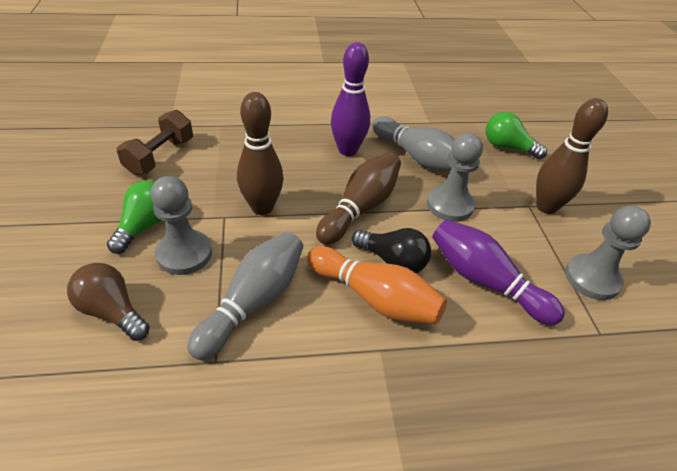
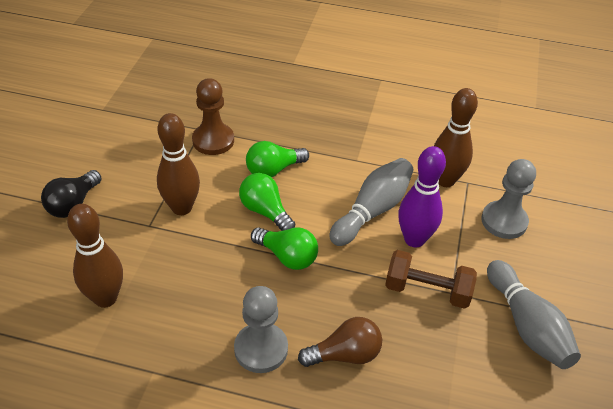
brown pawn: 0 -> 1
green light bulb: 2 -> 3
grey pawn: 3 -> 2
orange bowling pin: 1 -> 0
purple bowling pin: 2 -> 1

